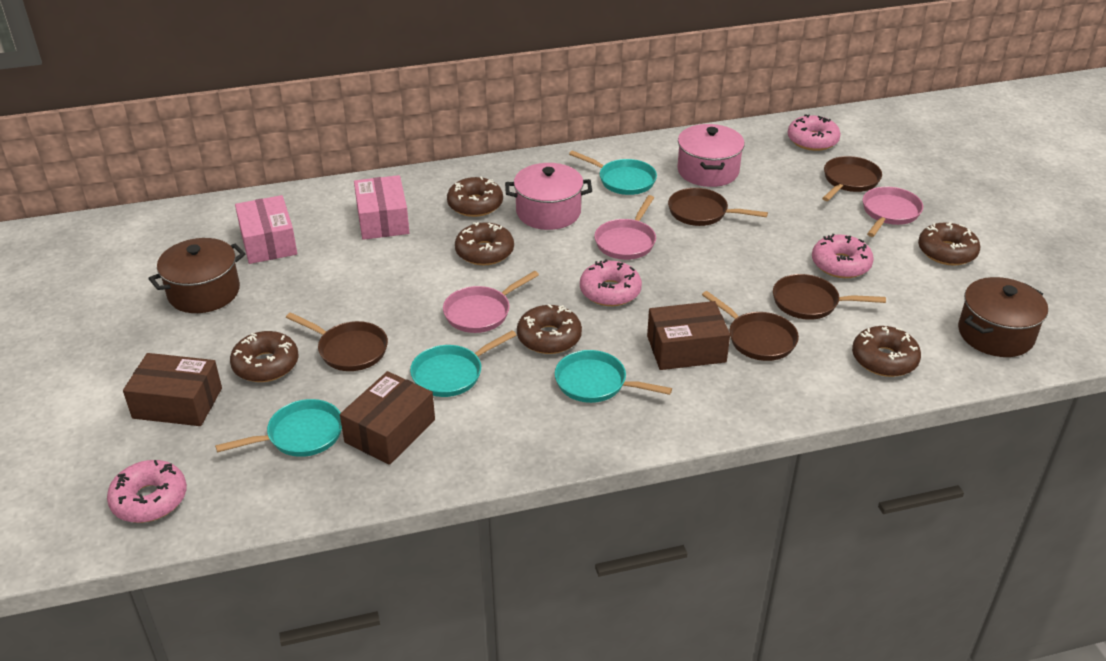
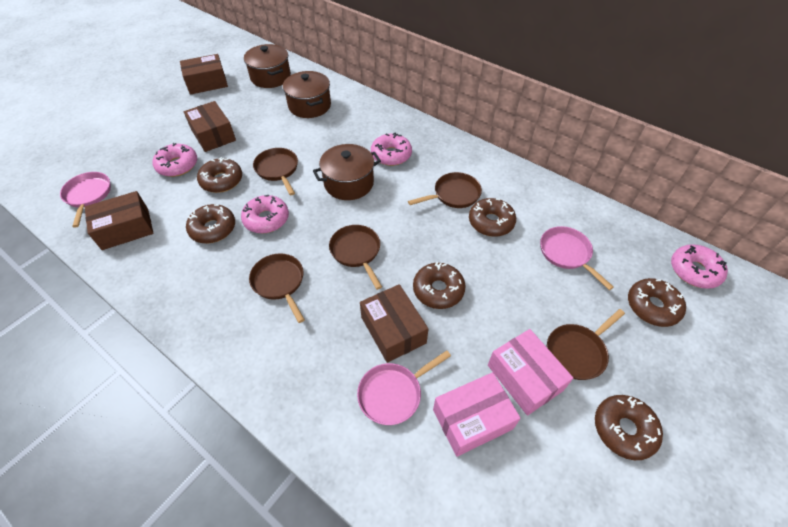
brown box: 3 -> 4
brown pot: 2 -> 3
pink pot: 2 -> 0
turquoise pan: 4 -> 0

